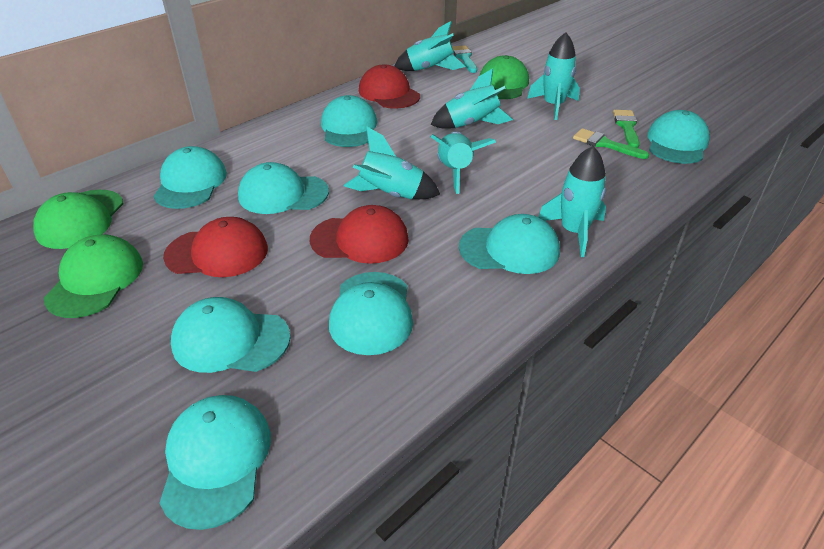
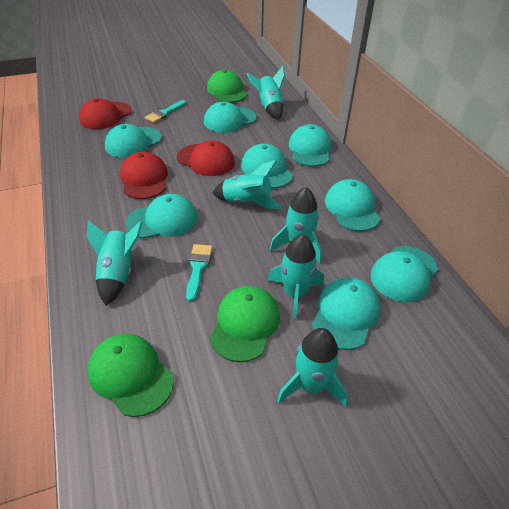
green brush: 2 -> 0
turquoise brush: 1 -> 2

